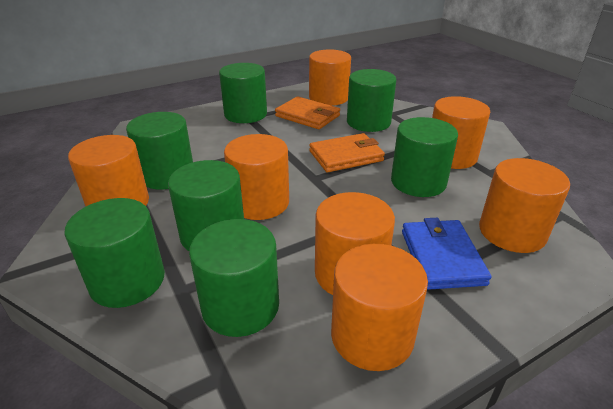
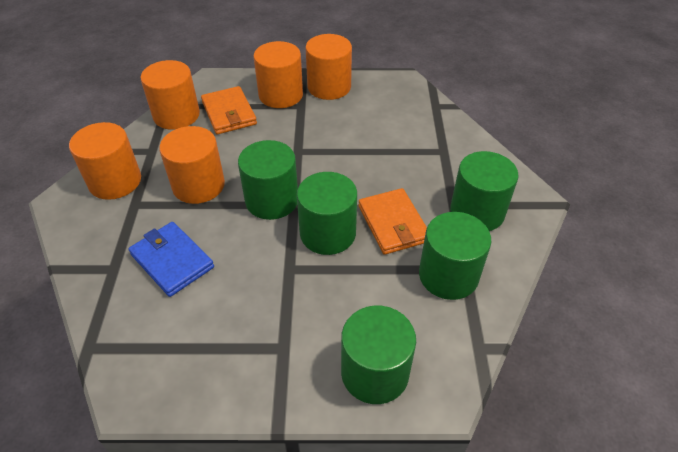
green cylinder: 7 -> 5
orange cylinder: 7 -> 5

